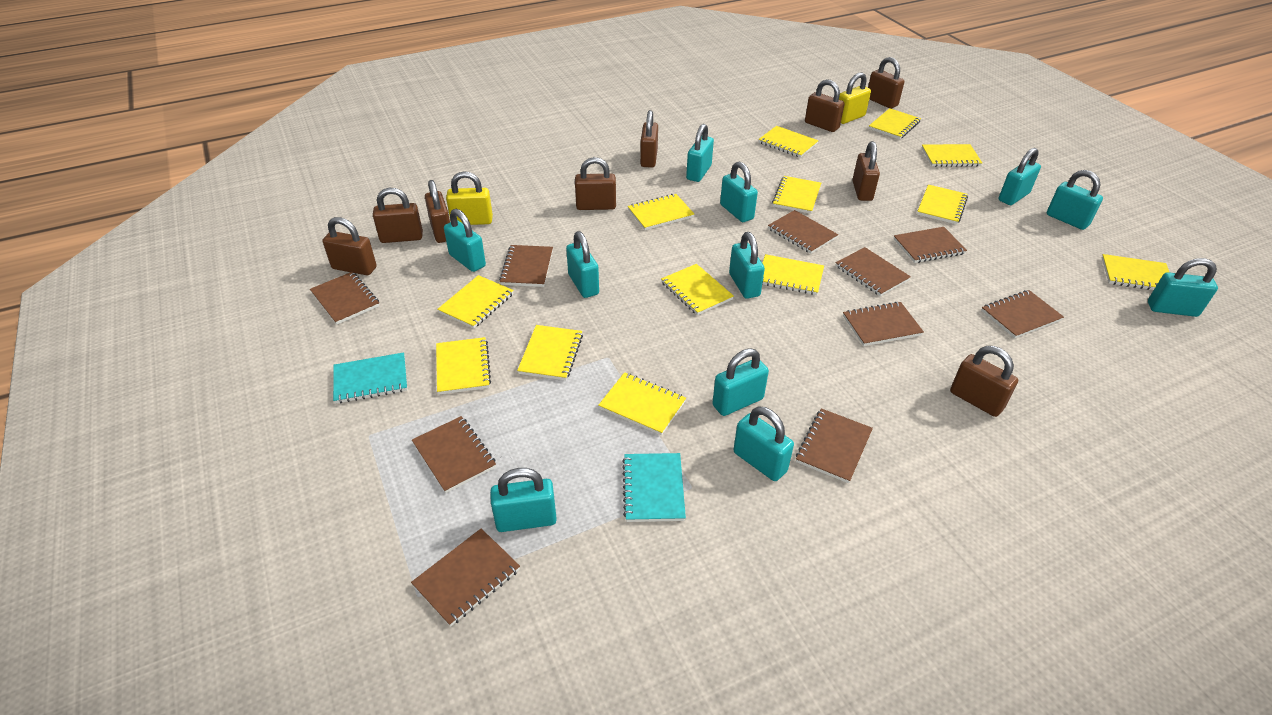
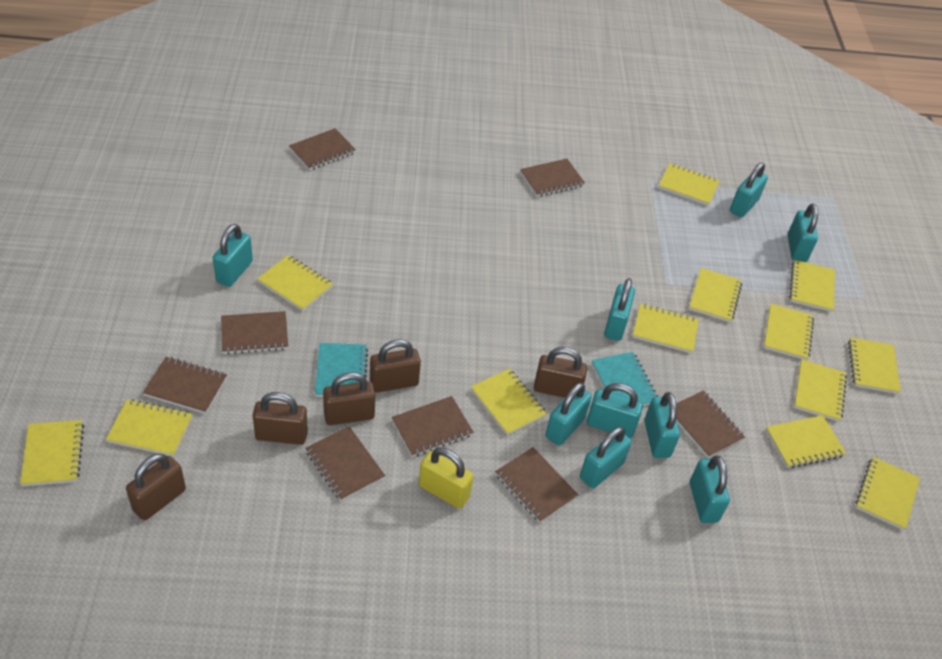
brown notebook: 10 -> 8
brown padlock: 9 -> 5
turquoise padlock: 11 -> 9
yellow padlock: 2 -> 1

